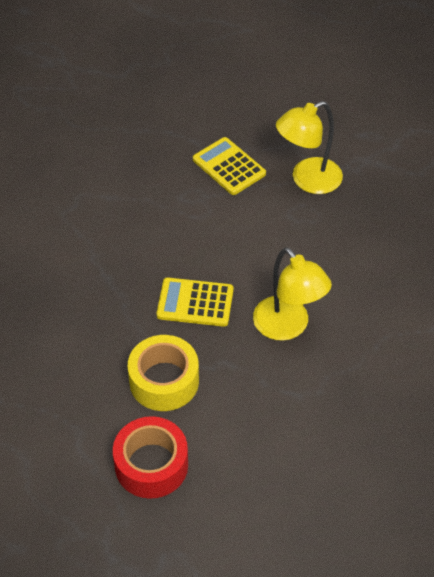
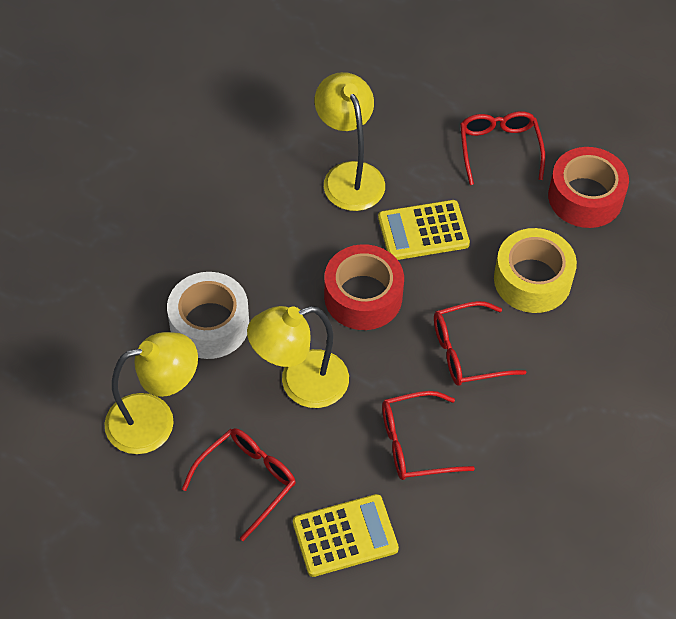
red glasses: 0 -> 4
red tape: 1 -> 2
white tape: 0 -> 1
yellow lamp: 2 -> 3

